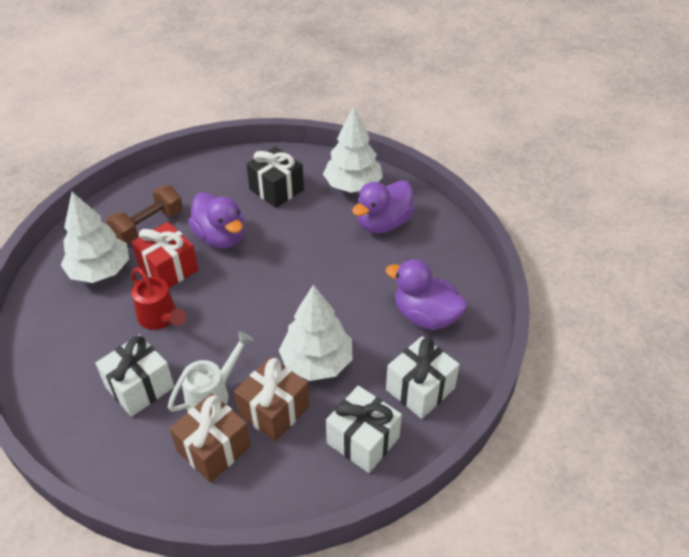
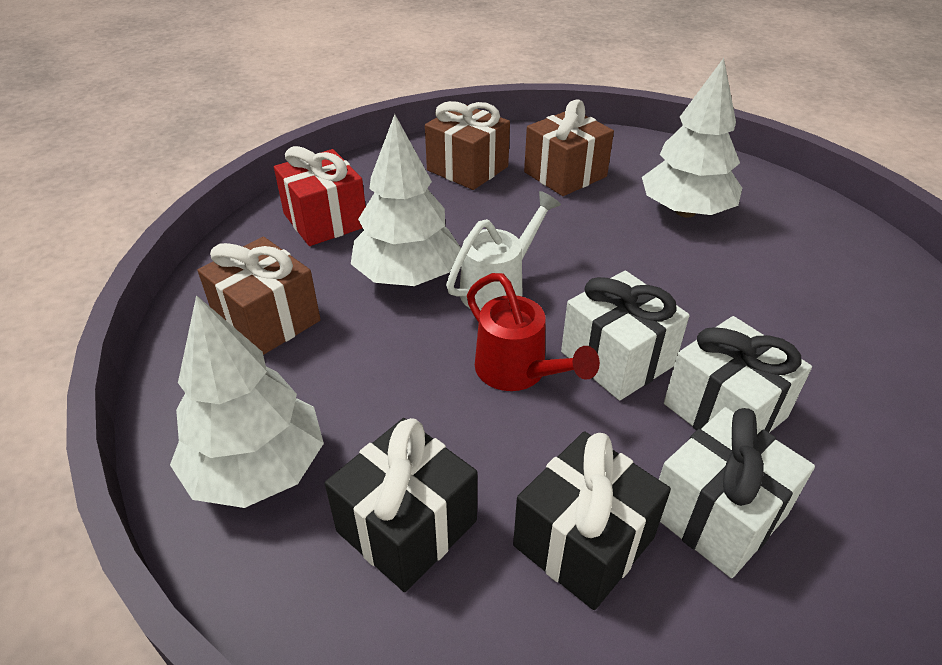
black gift: 1 -> 2
brown dumbbell: 1 -> 0
brown gift: 2 -> 3
purple duck: 3 -> 0

